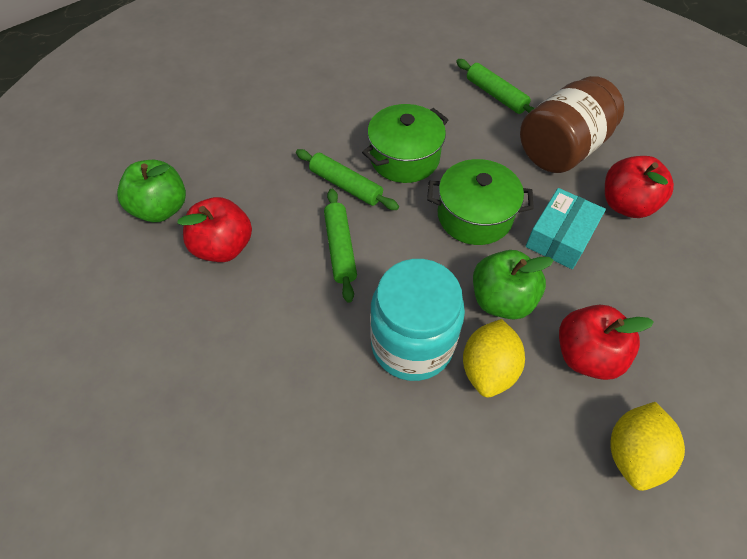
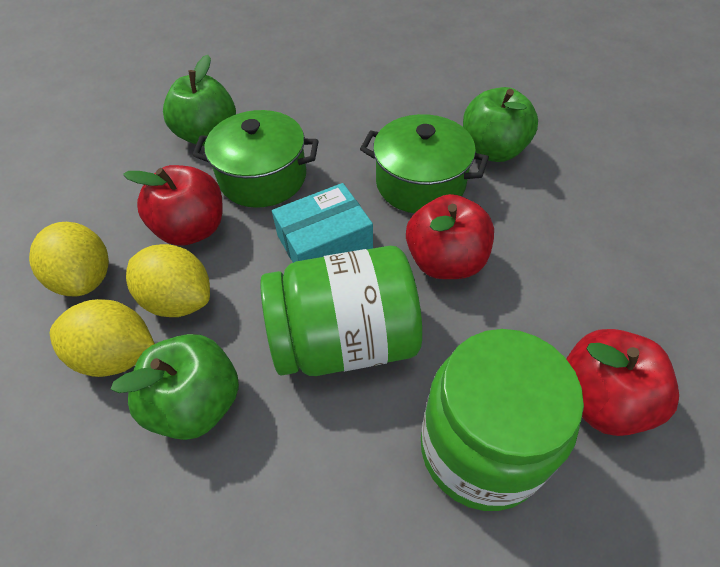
brown jar: 1 -> 0
green apple: 2 -> 3
green jar: 0 -> 2
green rolling pin: 3 -> 0
turquoise jar: 1 -> 0
yellow lemon: 2 -> 3

